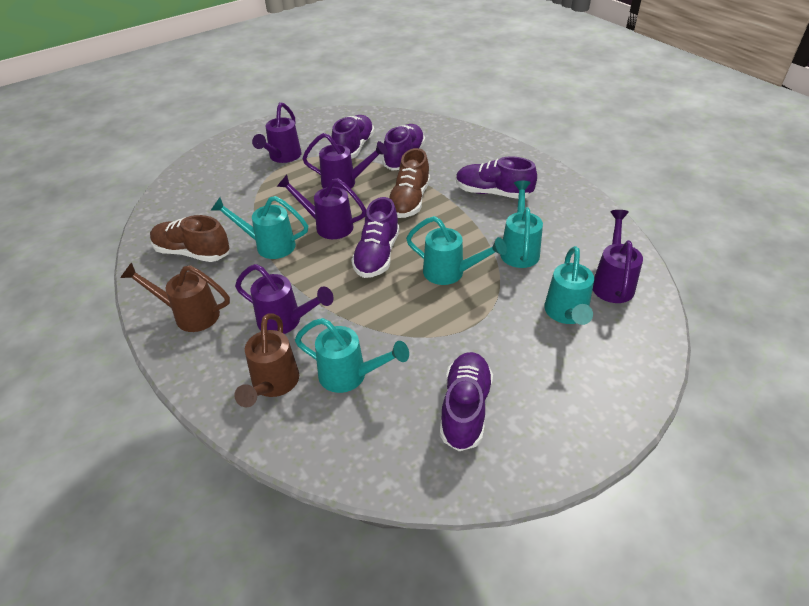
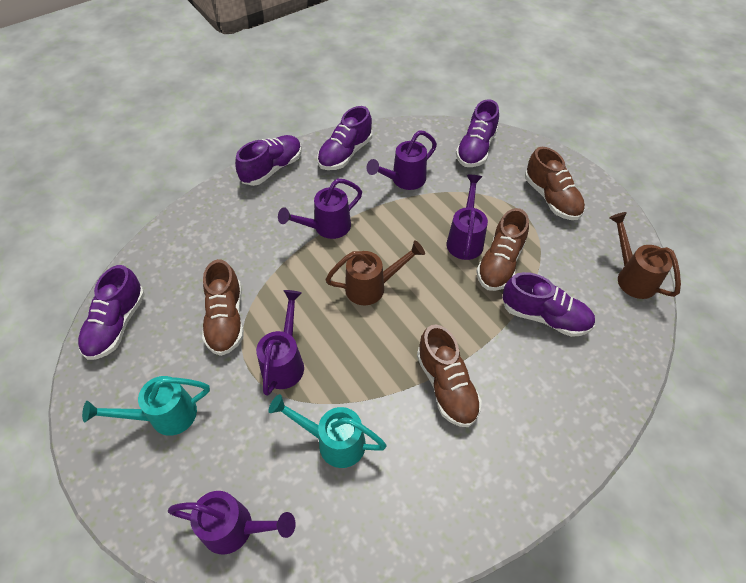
brown shoe: 2 -> 4
turquoise watering can: 5 -> 2

